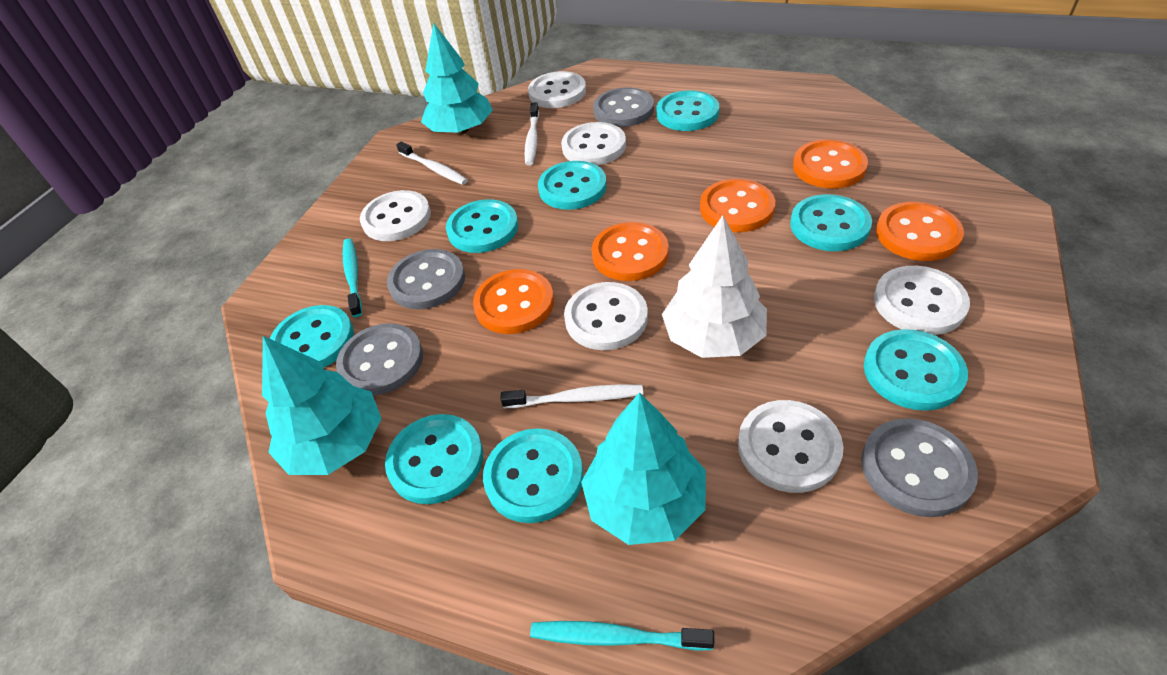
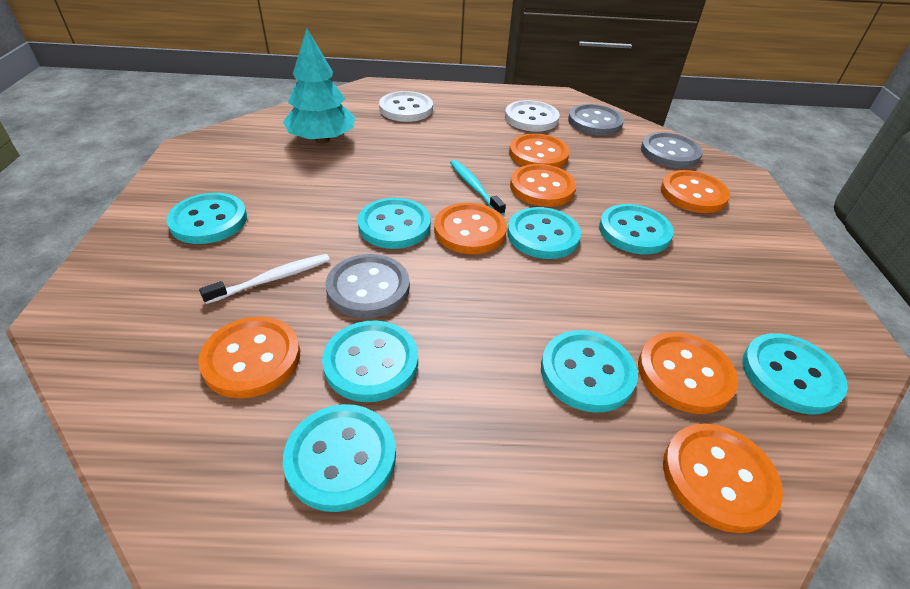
grey button: 4 -> 3
orange button: 5 -> 7
turquoise toothbrush: 2 -> 1
turquoise tree: 3 -> 1
white button: 6 -> 2
white toothbrush: 3 -> 1
white tree: 1 -> 0

